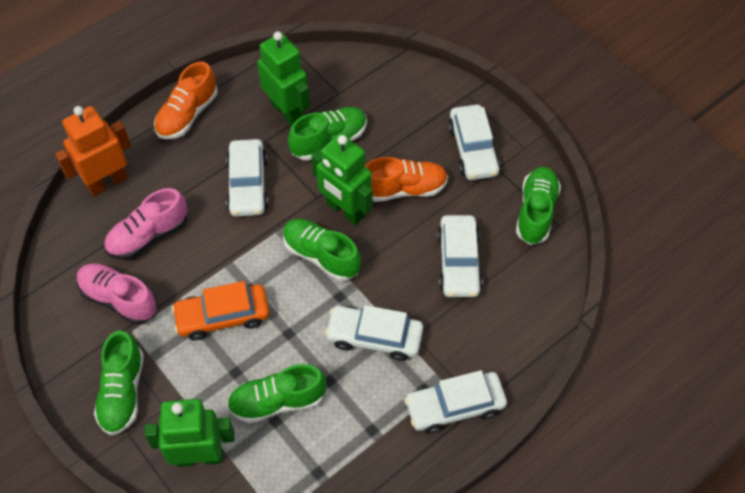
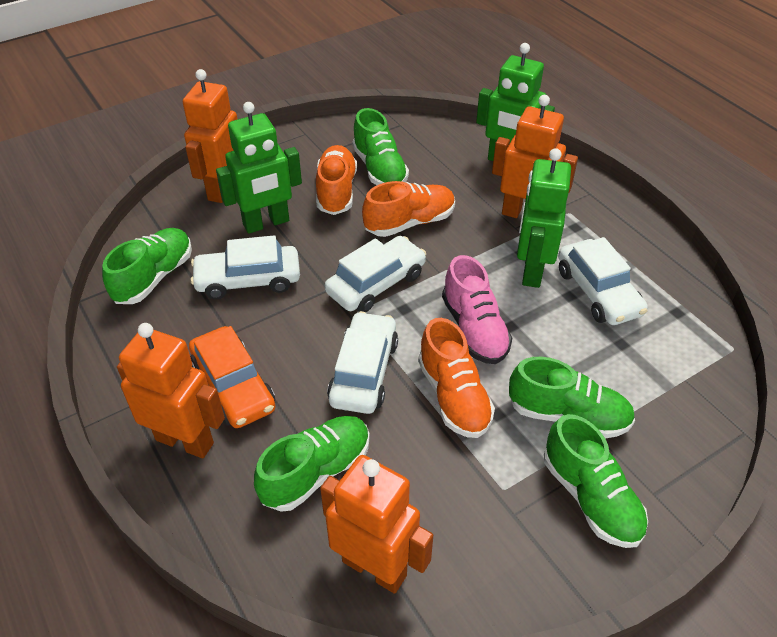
orange robot: 1 -> 4
orange shoe: 2 -> 3
pink shoe: 2 -> 1
white car: 5 -> 4

